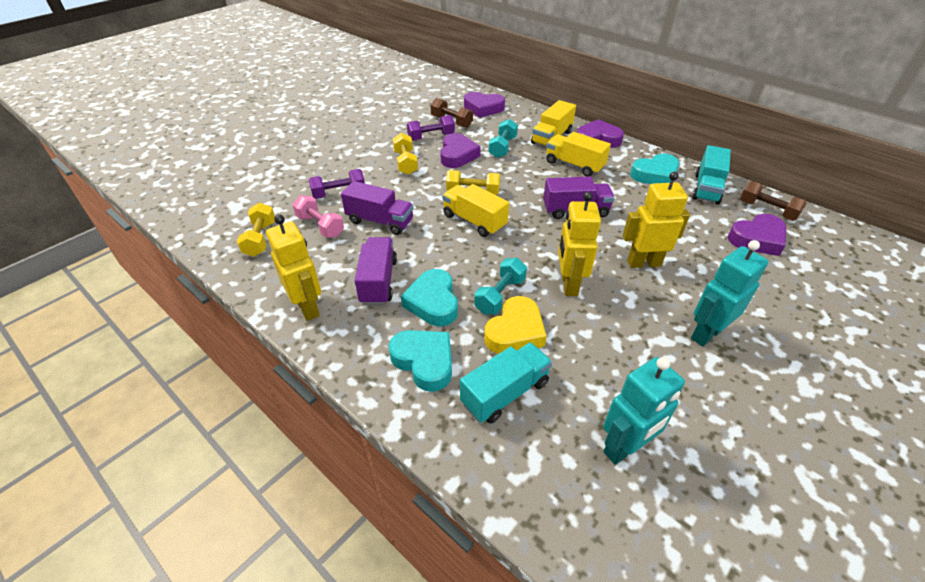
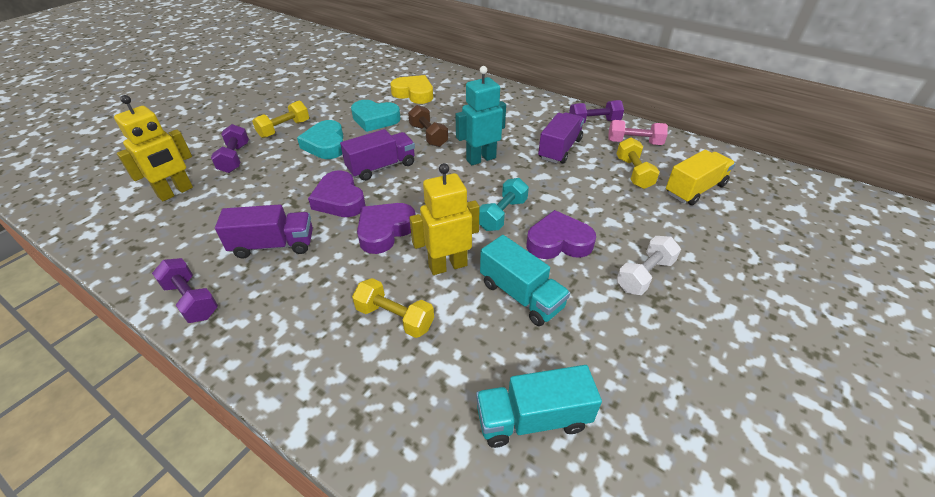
brown dumbbell: 2 -> 1
purple dumbbell: 2 -> 3
purple heart: 4 -> 3
turquoise dumbbell: 2 -> 1
turquoise heart: 3 -> 2
turquoise robot: 2 -> 1
white dumbbell: 0 -> 1
yellow robot: 3 -> 2
yellow truck: 3 -> 1

